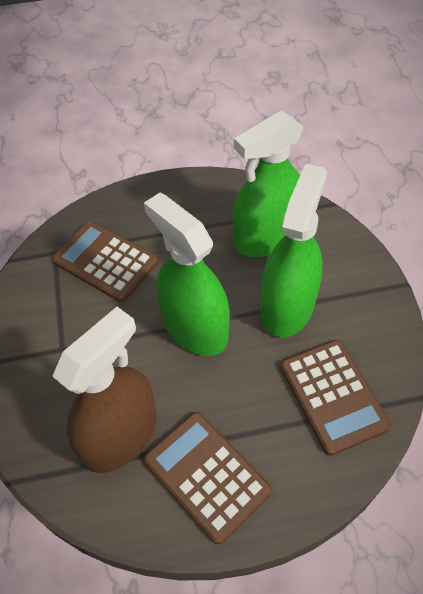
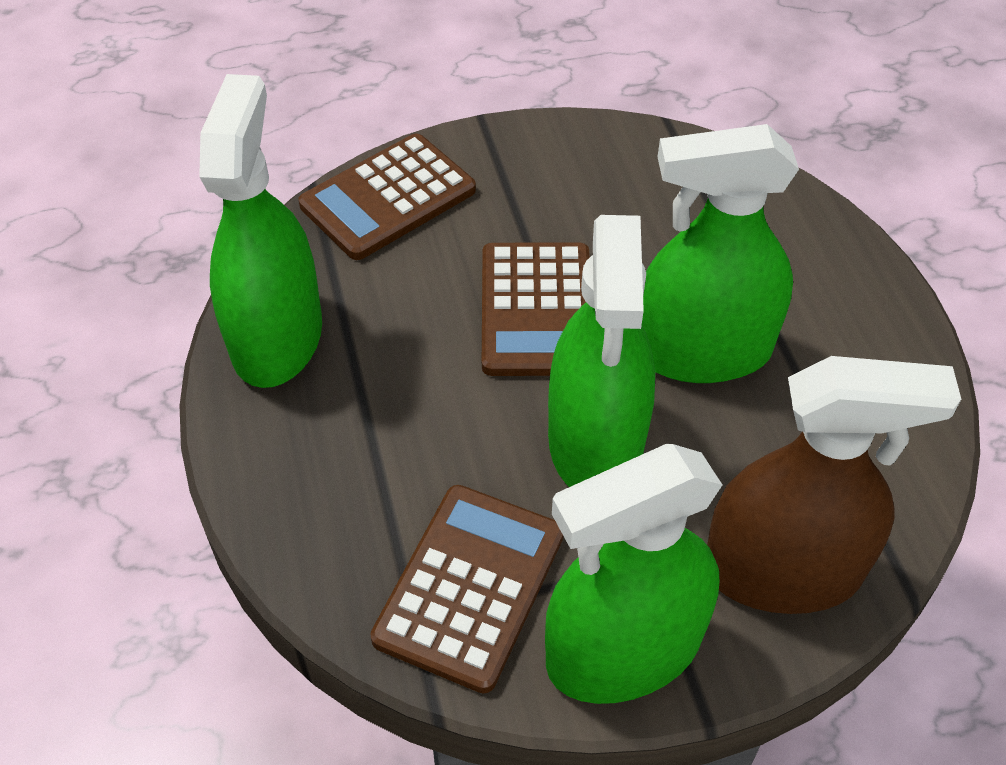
green spray bottle: 3 -> 4

